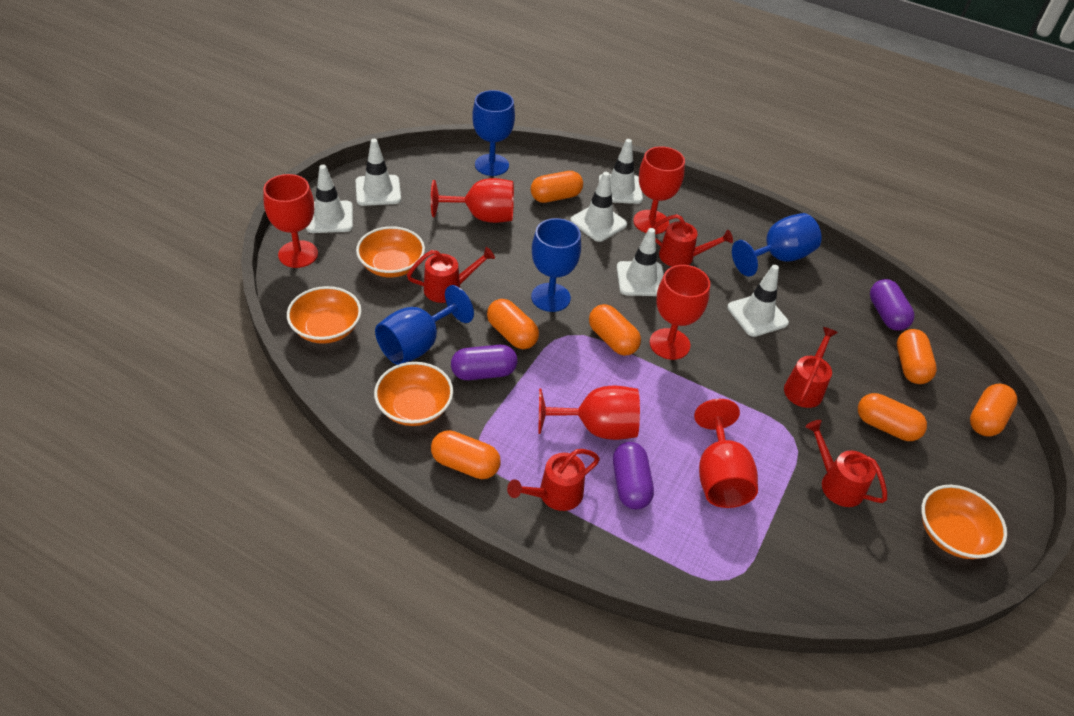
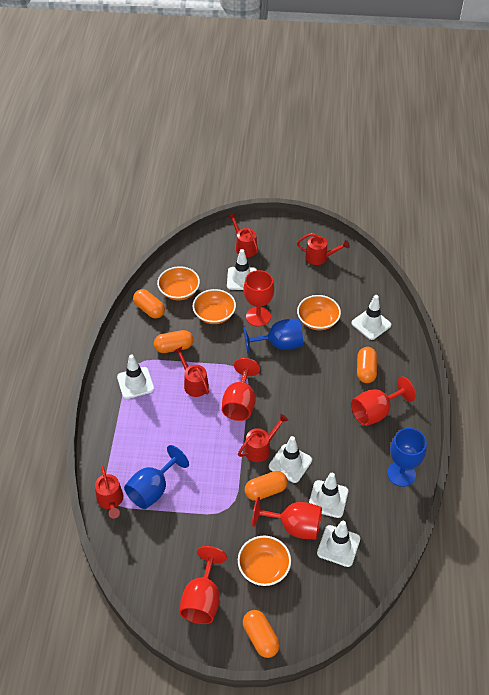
blue goblet: 4 -> 3
orange capsule: 7 -> 5
purple capsule: 3 -> 0
red goblet: 6 -> 5

